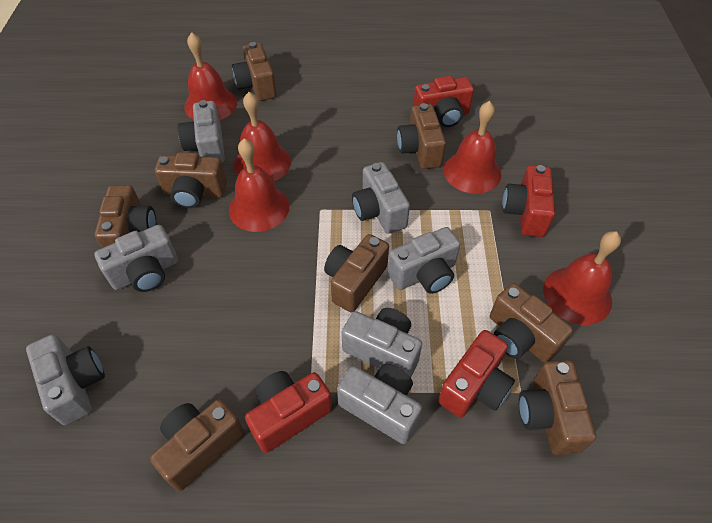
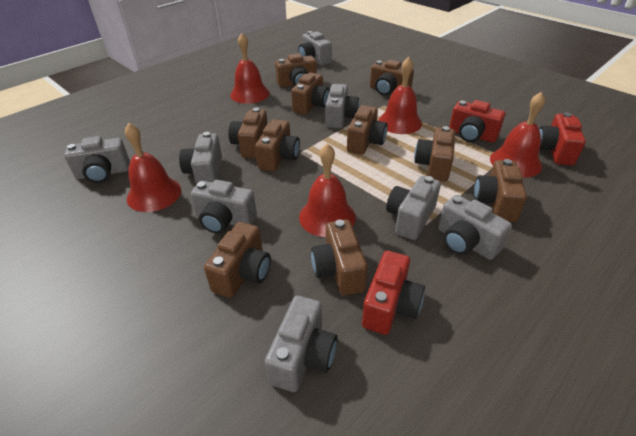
brown camera: 8 -> 10
grey camera: 7 -> 8
red camera: 4 -> 3

